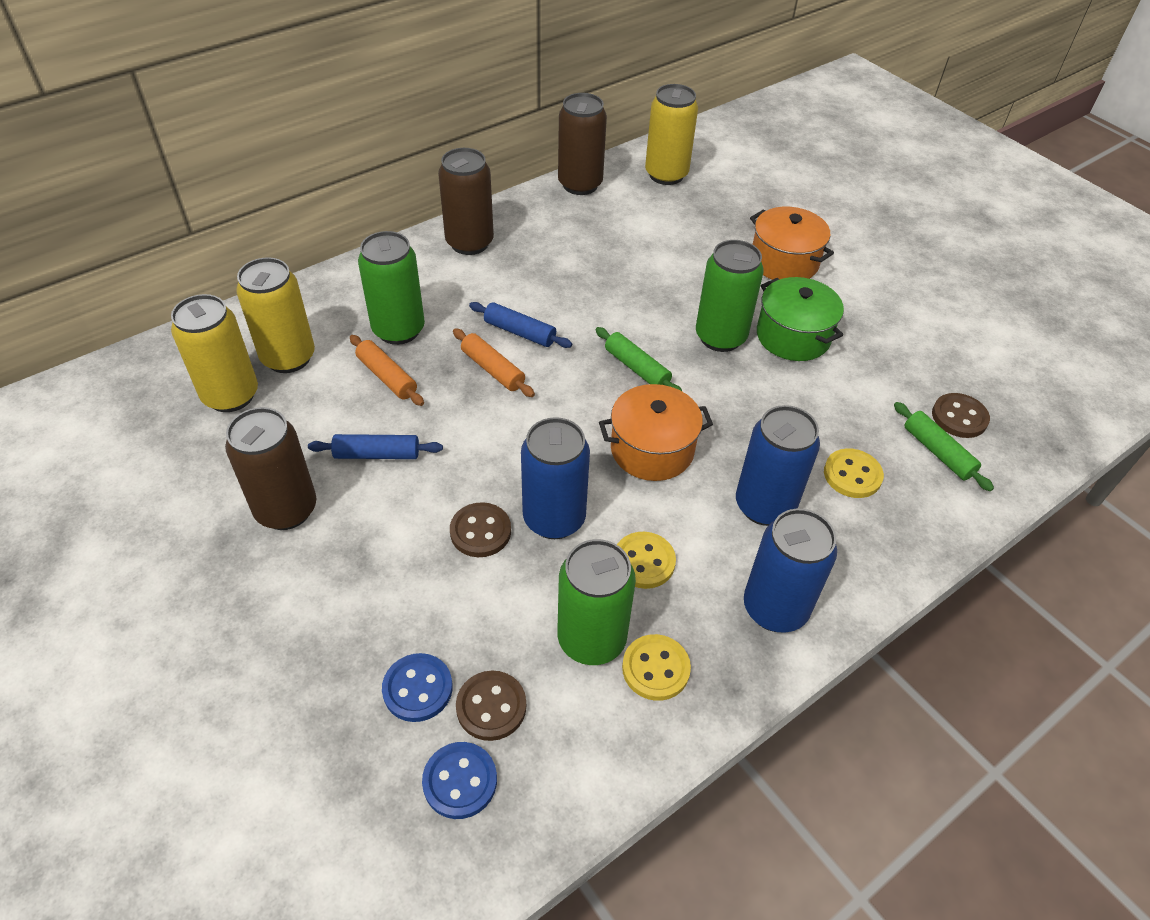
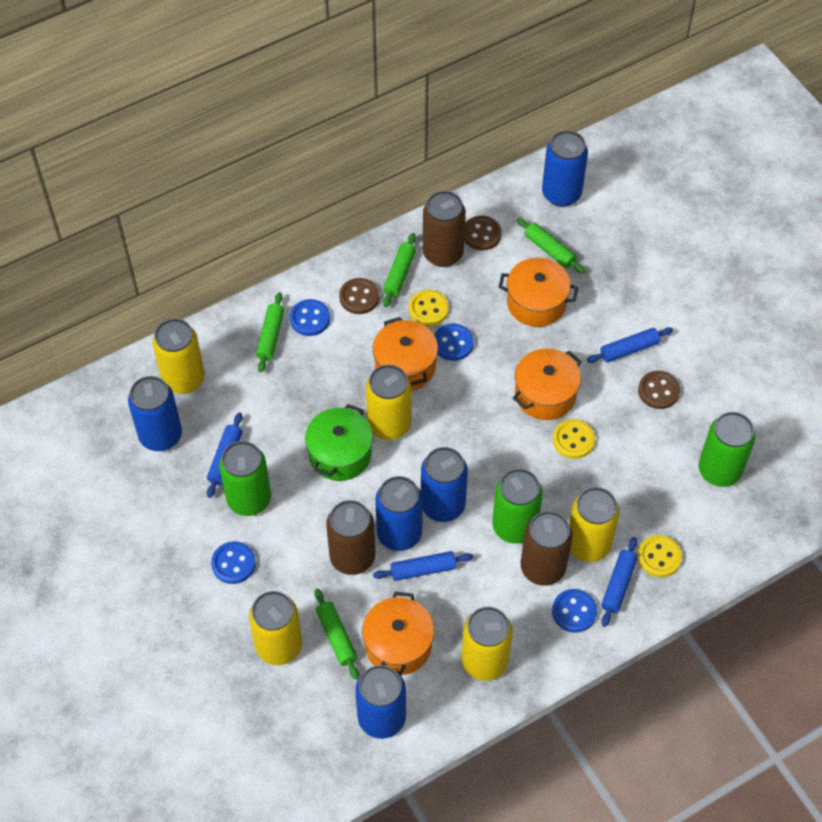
blue button: 2 -> 4
blue can: 3 -> 5
blue rolling pin: 2 -> 4
green rolling pin: 2 -> 4
orange pot: 2 -> 4
orange rolling pin: 2 -> 0
yellow can: 3 -> 5

